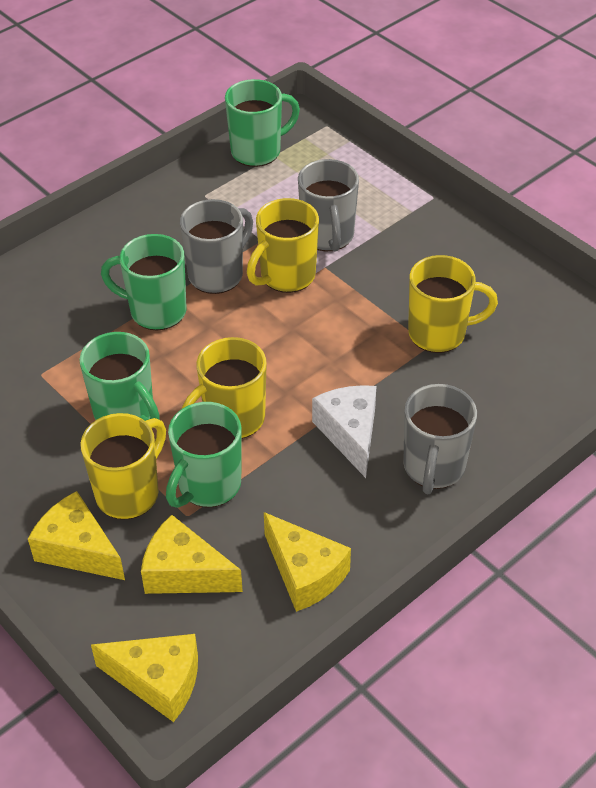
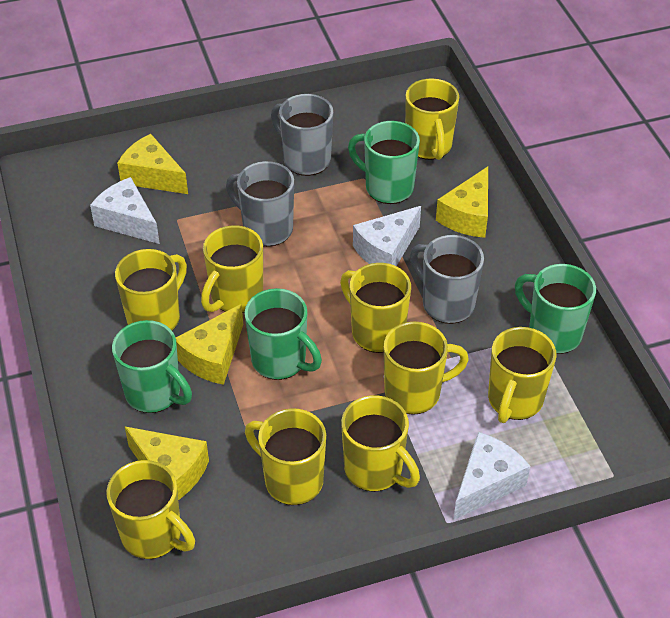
white cheese: 1 -> 3
yellow mug: 4 -> 9

